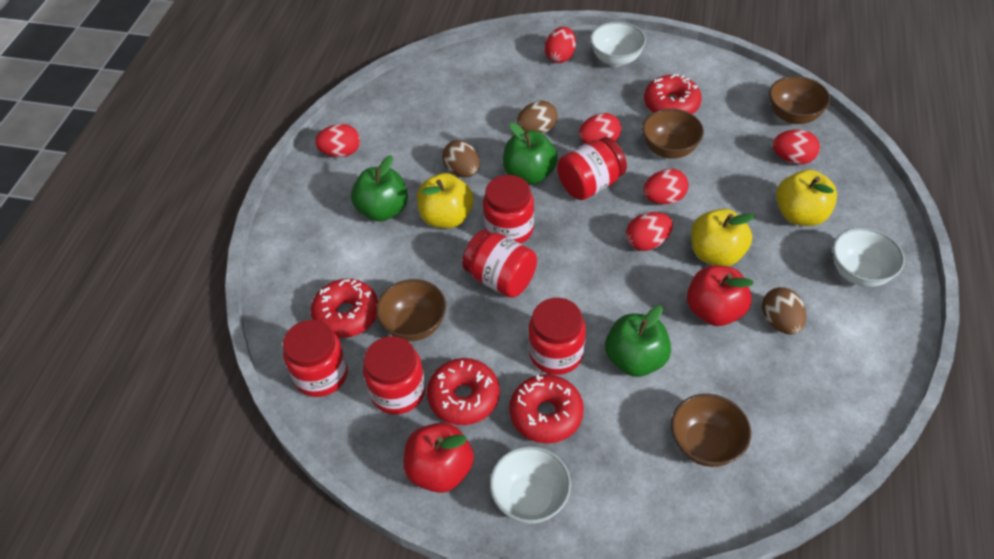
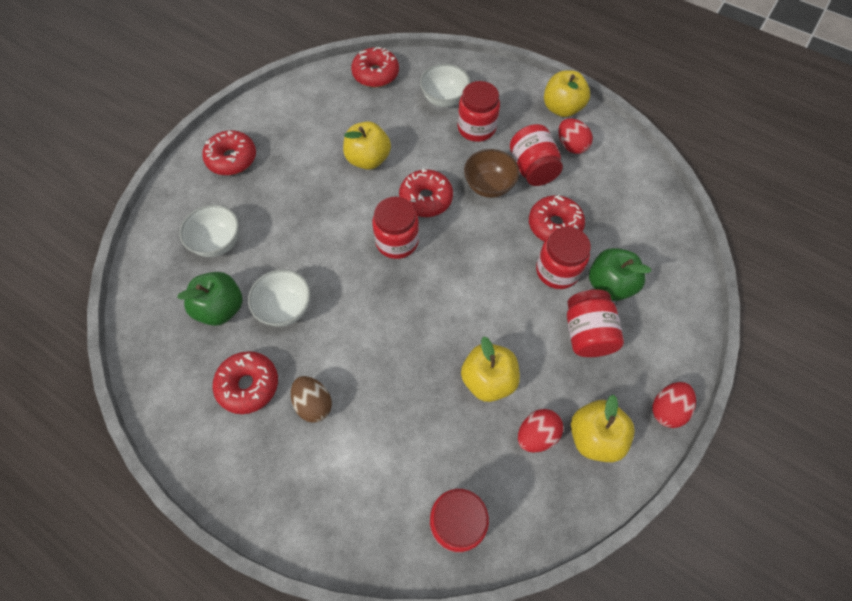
brown bowl: 4 -> 1
brown egg: 3 -> 1
green apple: 3 -> 2
red apple: 2 -> 0
red donut: 4 -> 5
red egg: 6 -> 3
yellow apple: 3 -> 4

